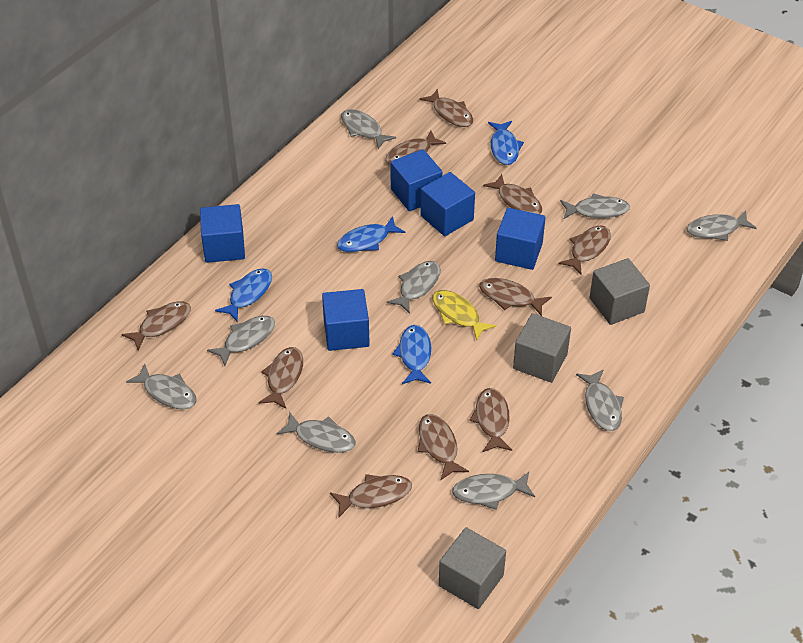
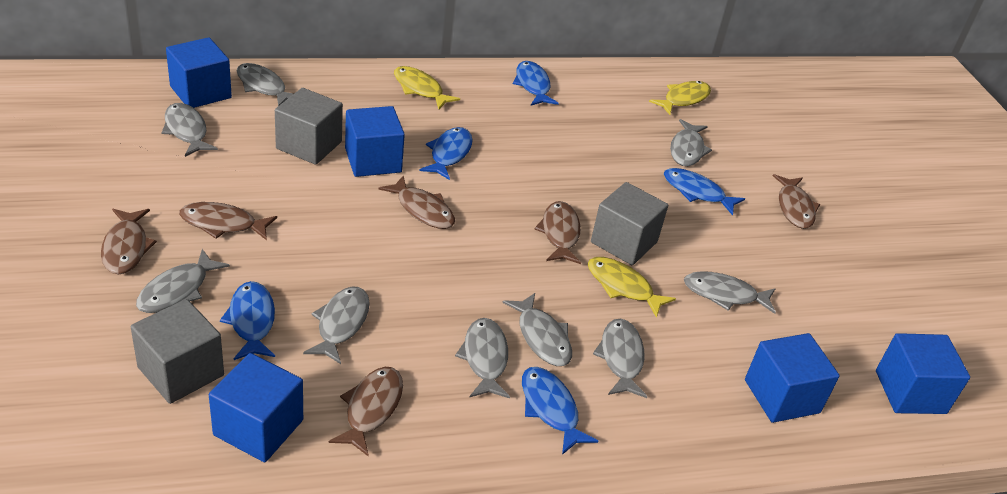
blue fish: 4 -> 5
brown fish: 10 -> 6
yellow fish: 1 -> 3

